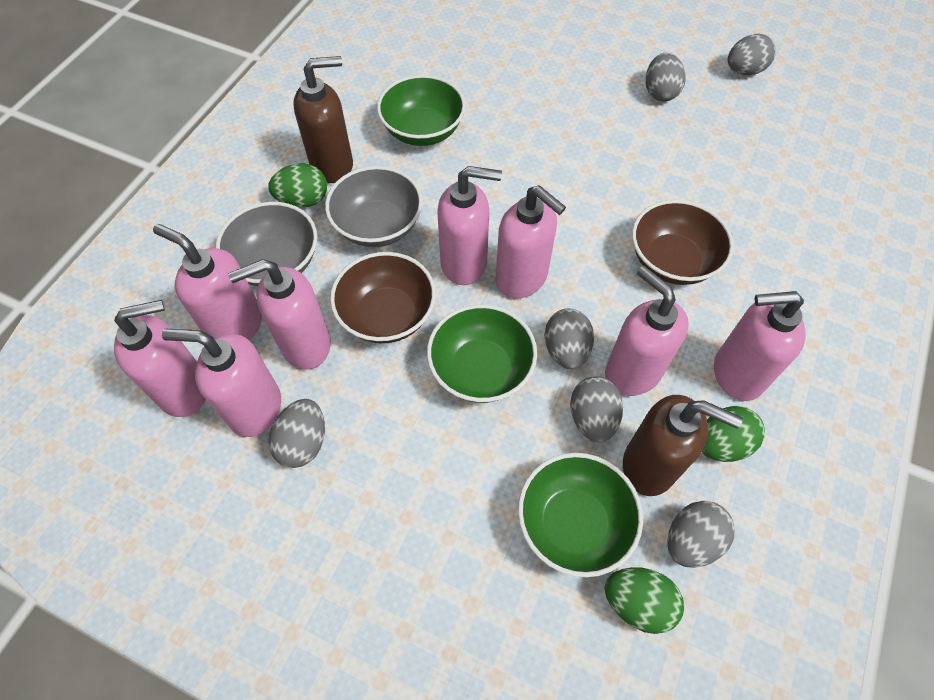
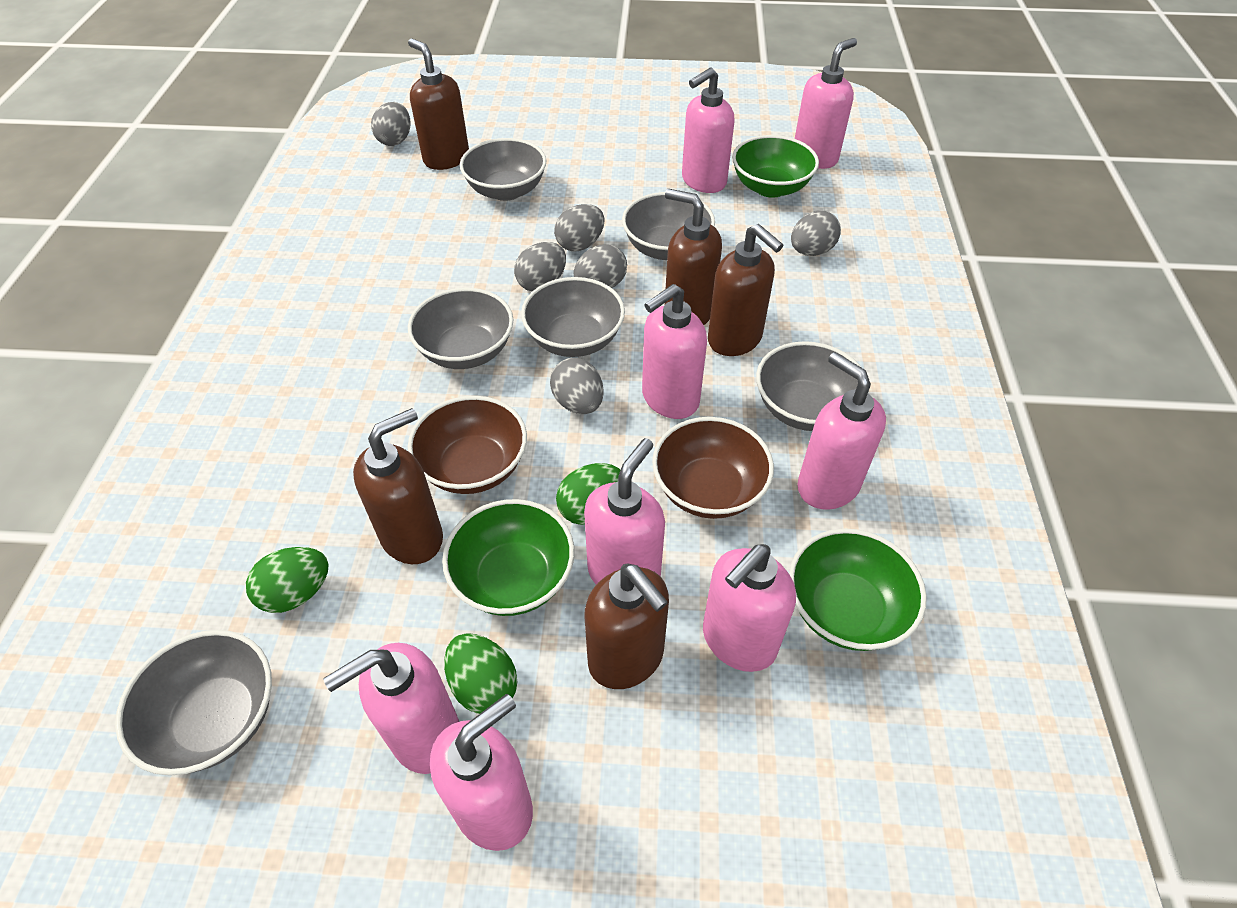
brown soap dispenser: 2 -> 5
grey bowl: 2 -> 6

